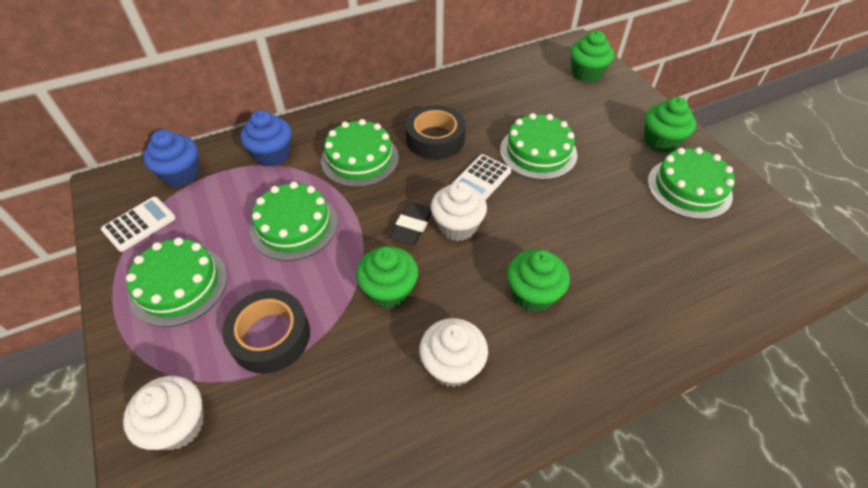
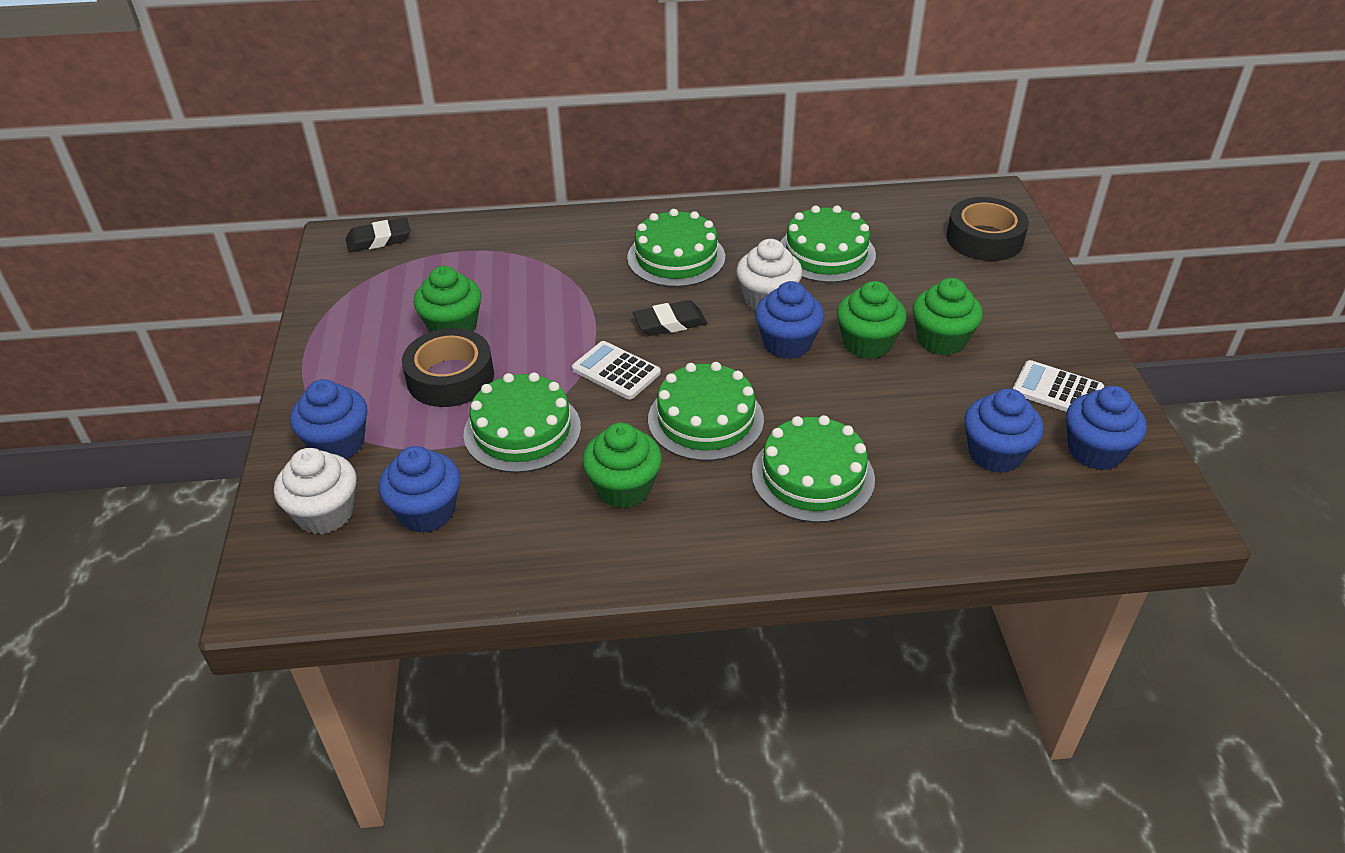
black eraser: 1 -> 2
blue cupcake: 2 -> 5
white cupcake: 3 -> 2

